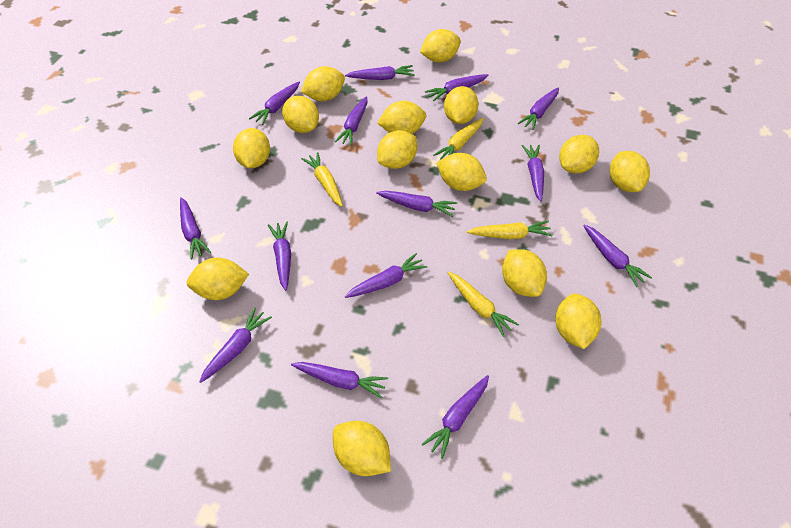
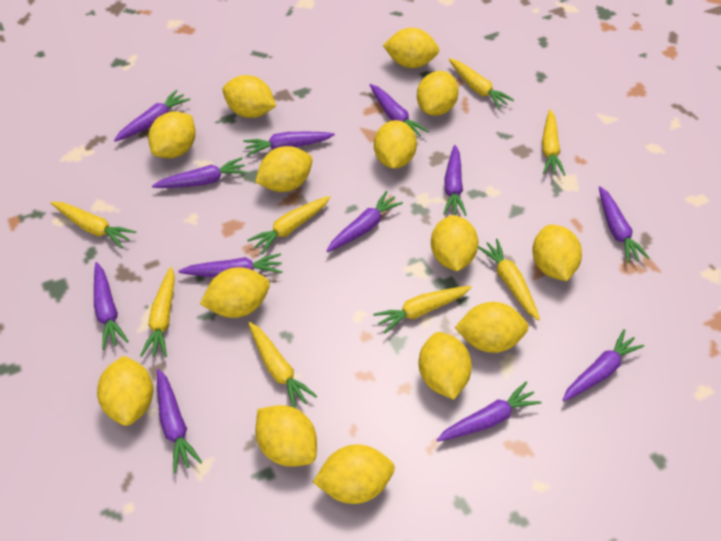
purple carrot: 14 -> 12
yellow carrot: 4 -> 8

